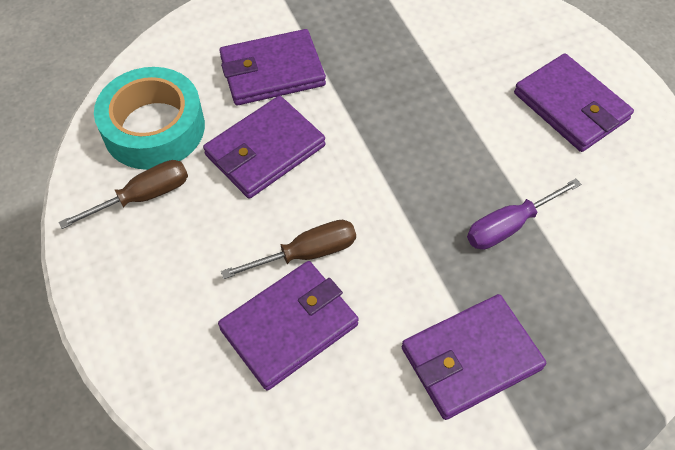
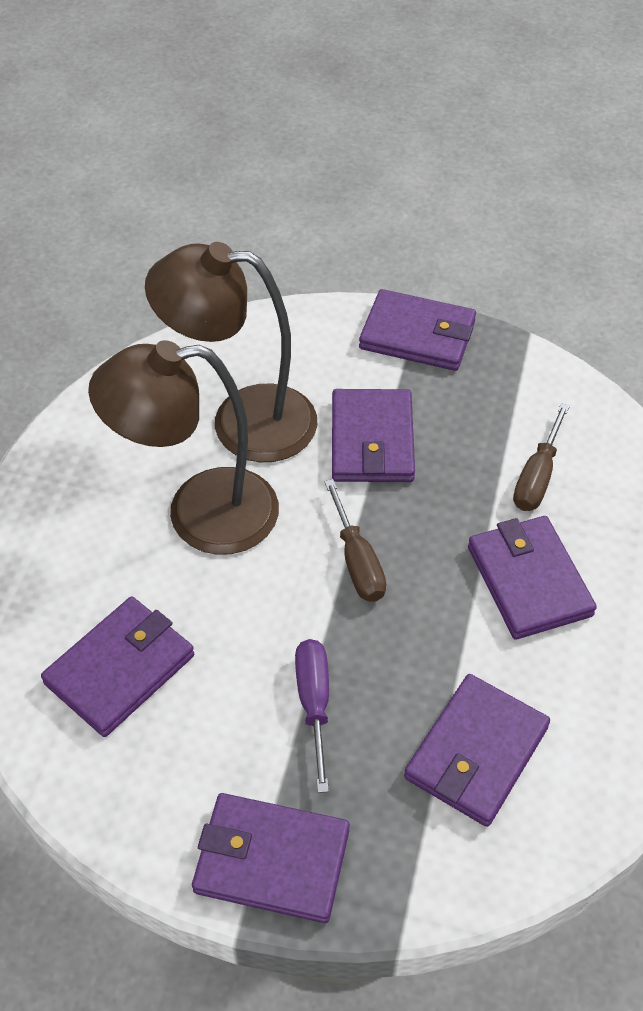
brown lamp: 0 -> 2
purple wallet: 5 -> 6
turquoise tape: 1 -> 0

